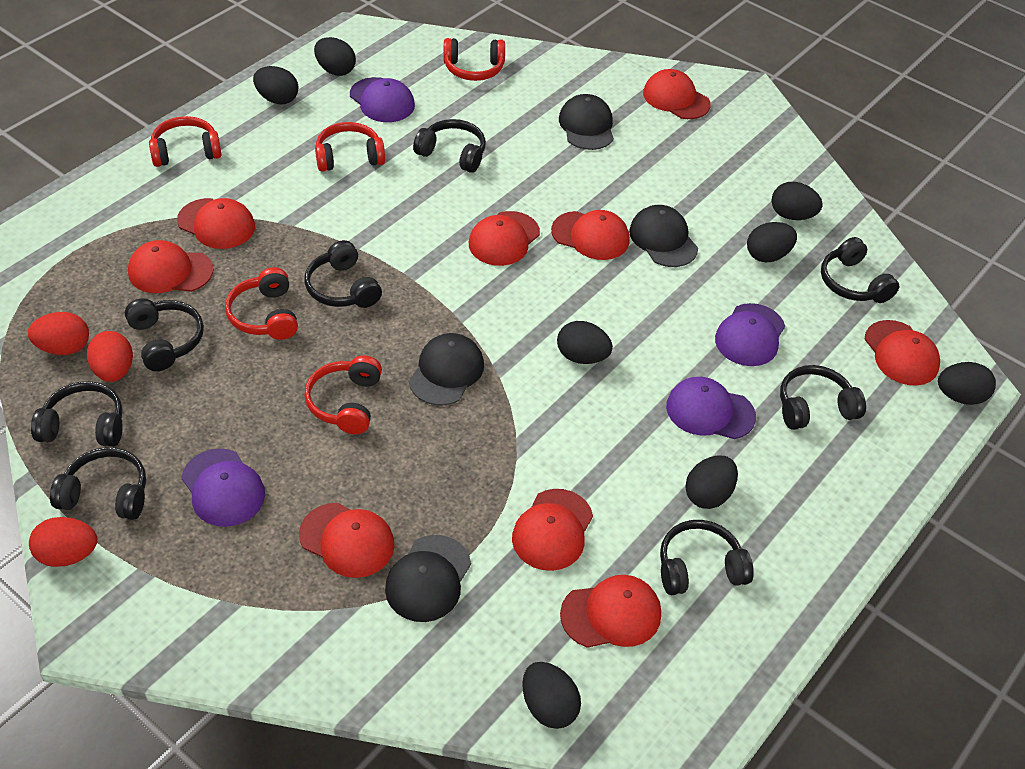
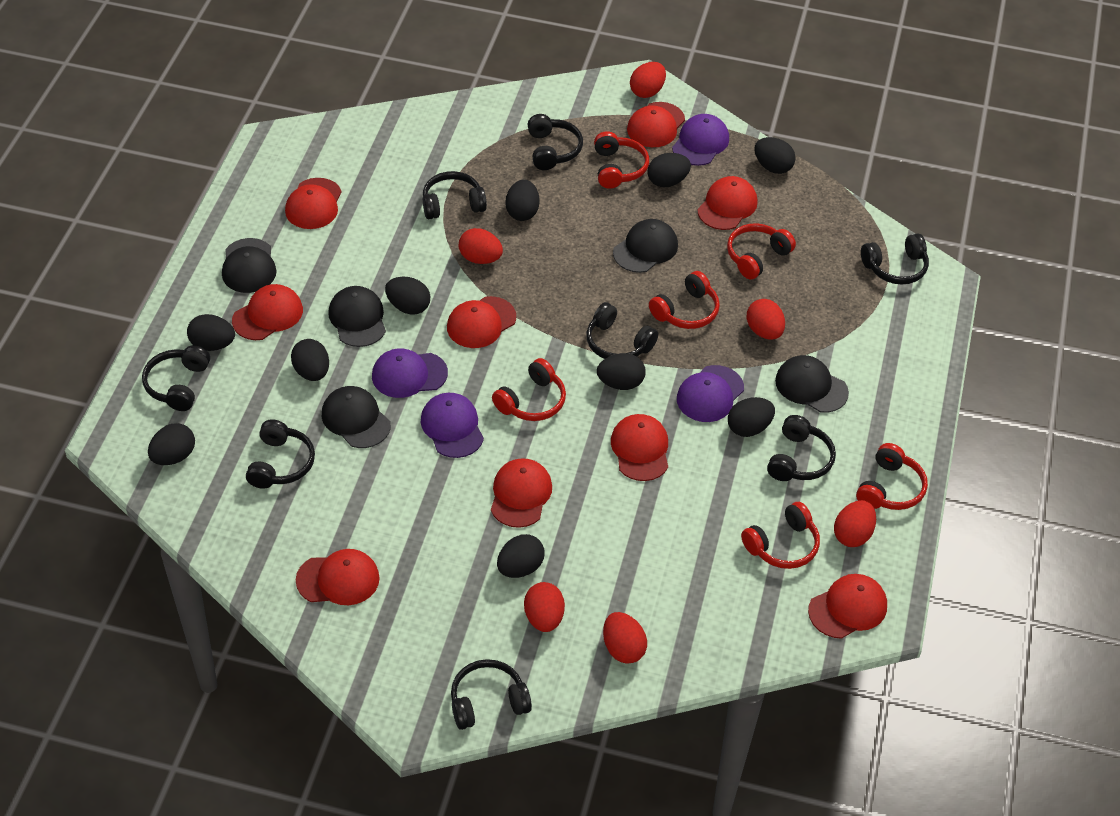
black cap: 4 -> 5
black egg: 8 -> 10
red egg: 3 -> 6
red headphones: 5 -> 6

